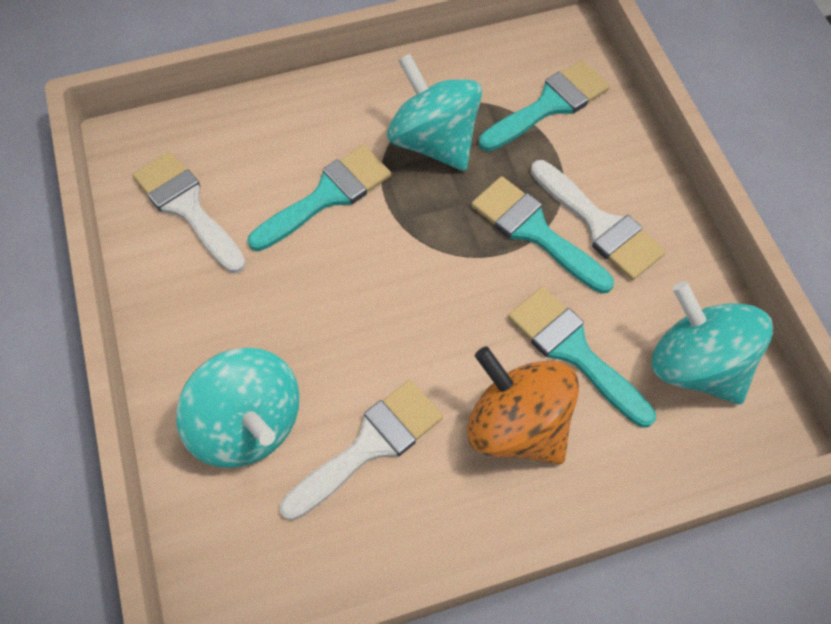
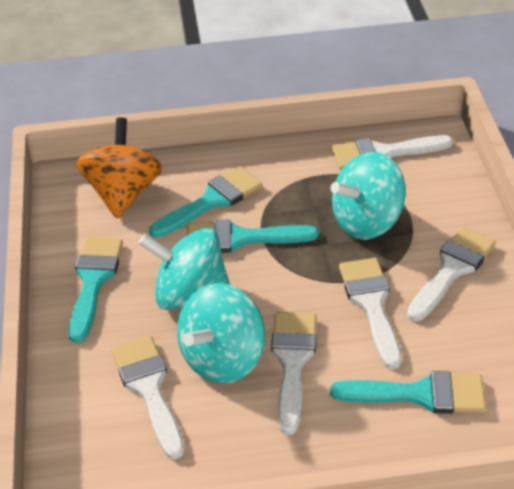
white brush: 3 -> 5

